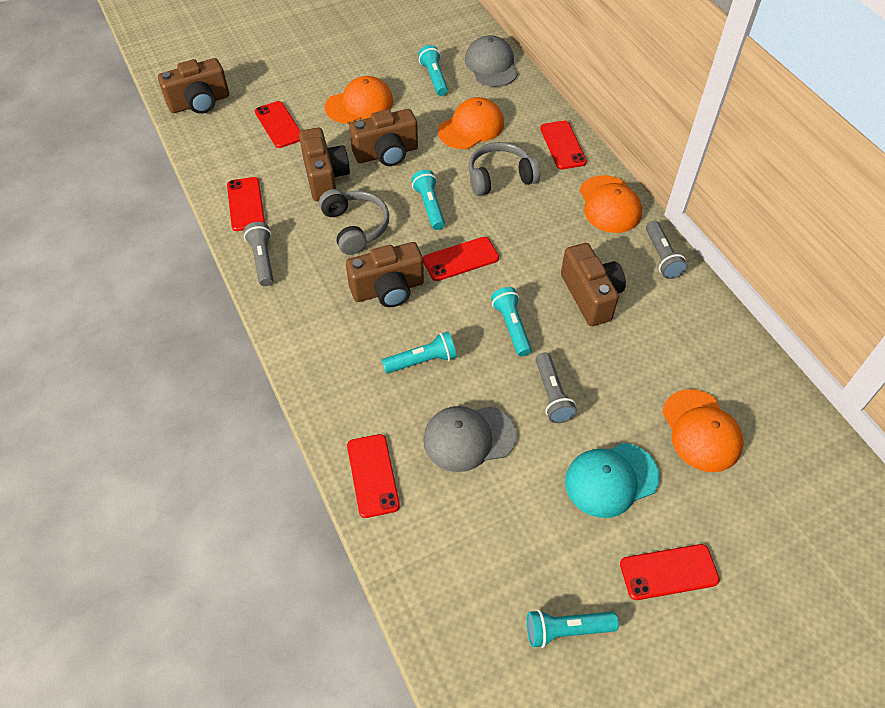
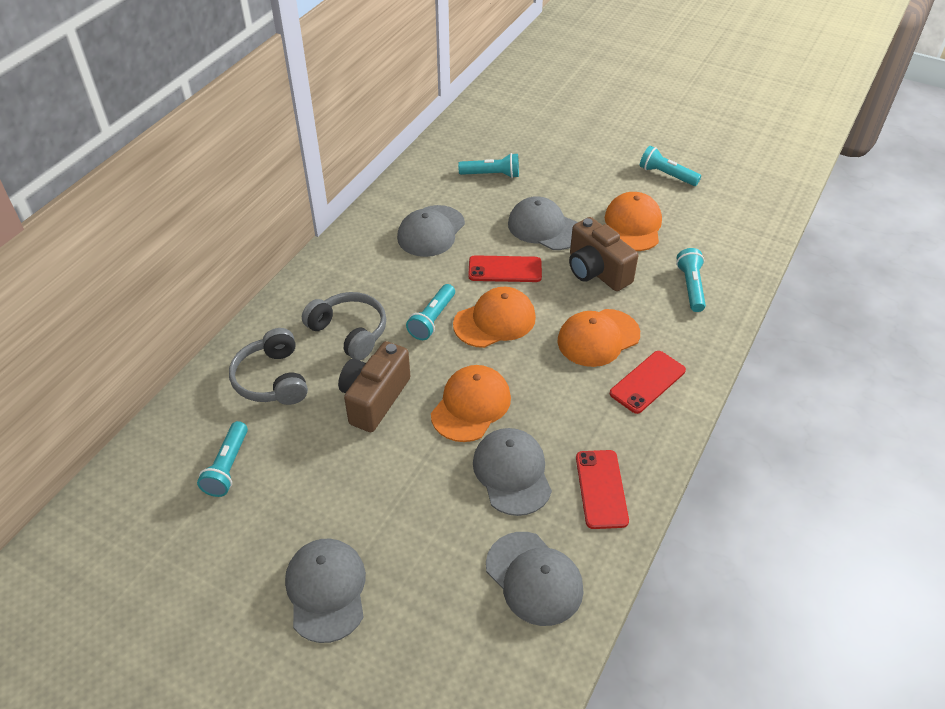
brown camera: 5 -> 2
grey cap: 2 -> 5
grey flashlight: 3 -> 0
red phone: 6 -> 3
turquoise cap: 1 -> 0

